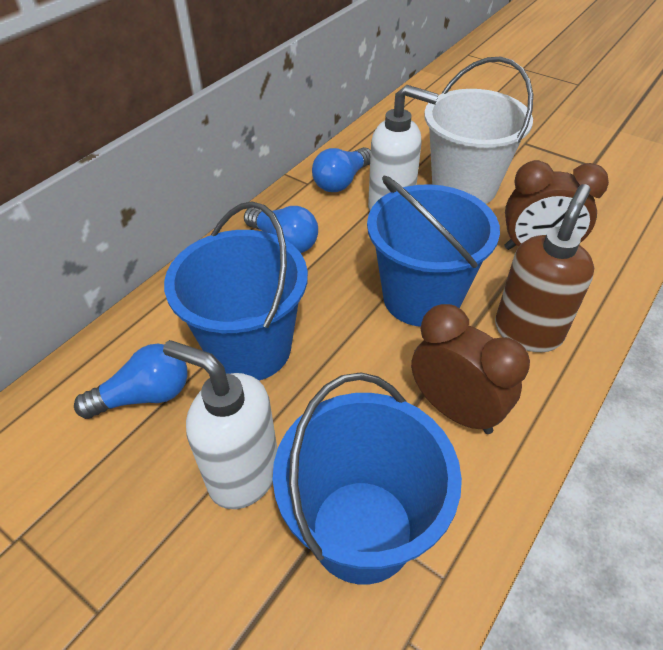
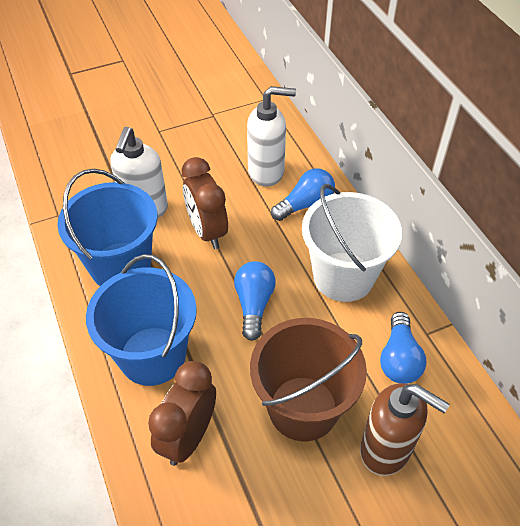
blue bucket: 3 -> 2
brown bucket: 0 -> 1

